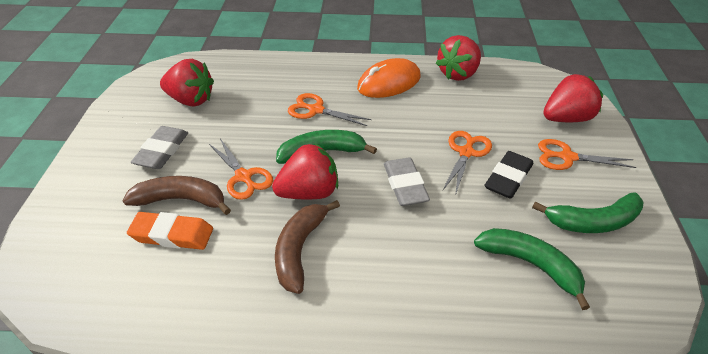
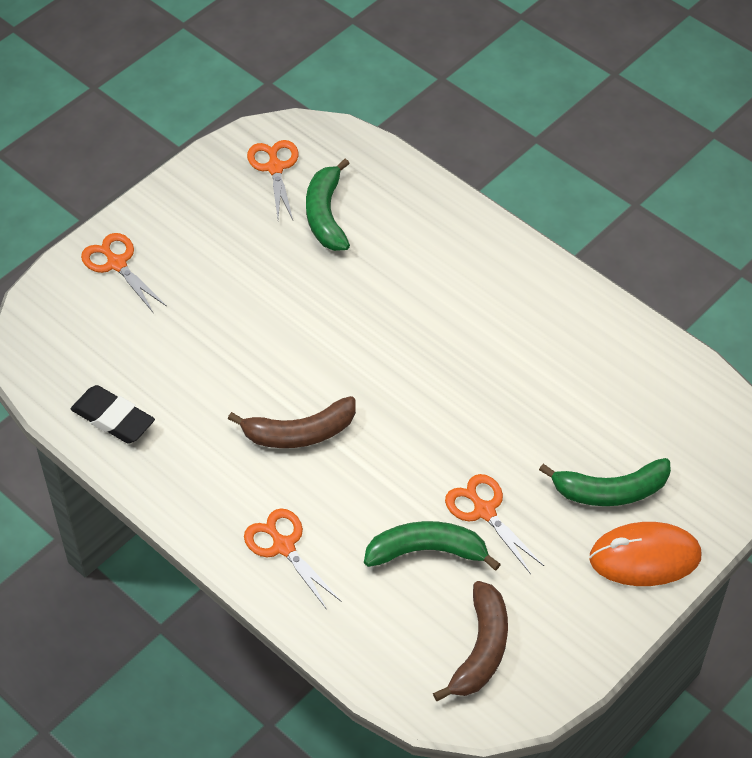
grey eraser: 2 -> 0
orange eraser: 1 -> 0
red strawberry: 4 -> 0

